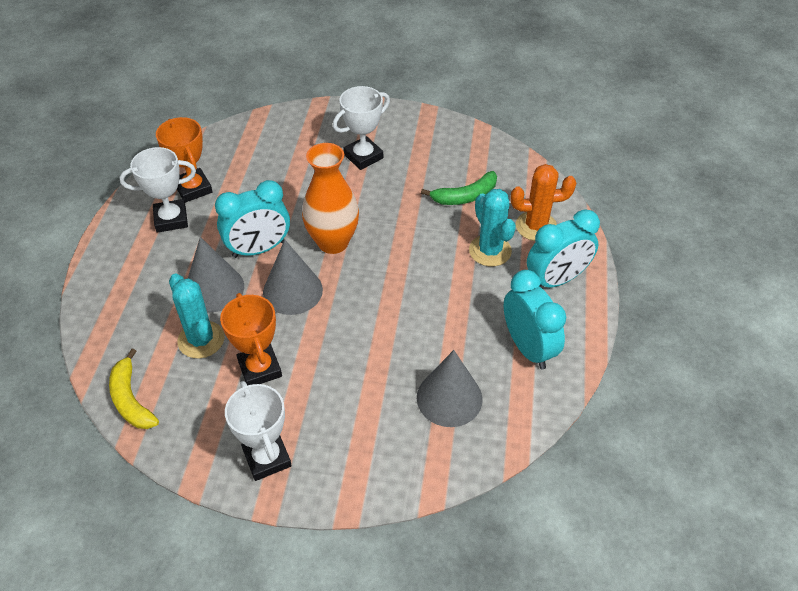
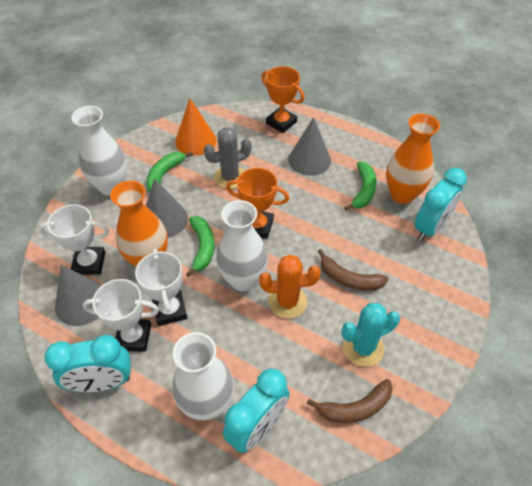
brown banana: 0 -> 2
green banana: 1 -> 3
grey cactus: 0 -> 1
orange cone: 0 -> 1
orange vase: 1 -> 2
turquoise cactus: 2 -> 1
white vase: 0 -> 3
yellow banana: 1 -> 0

